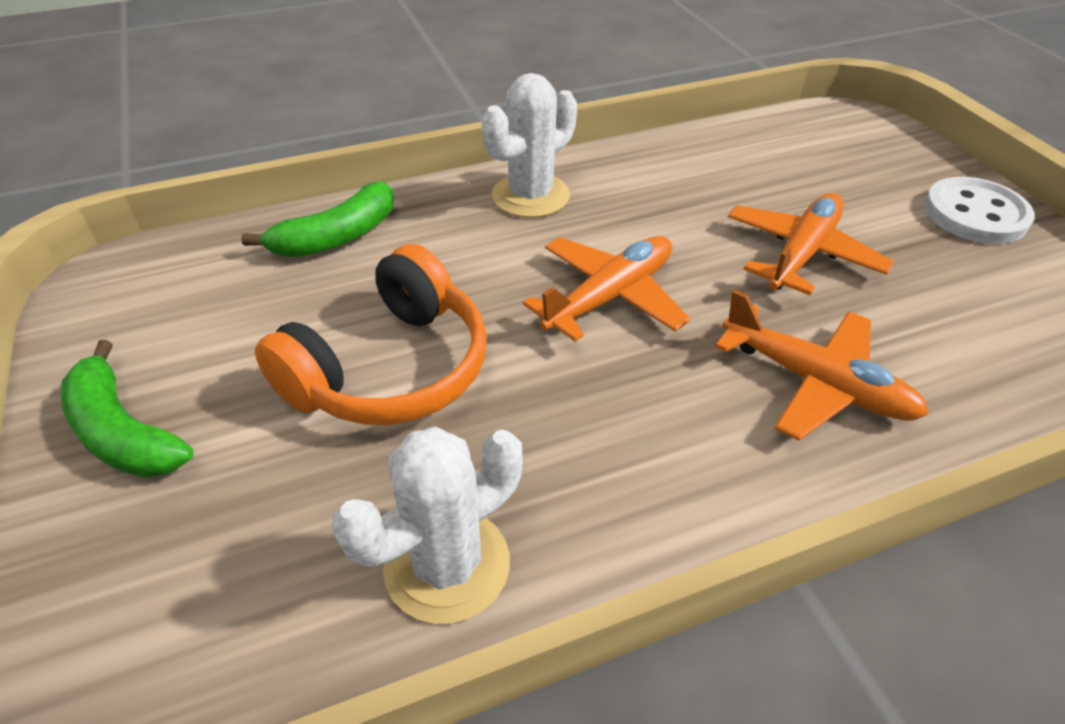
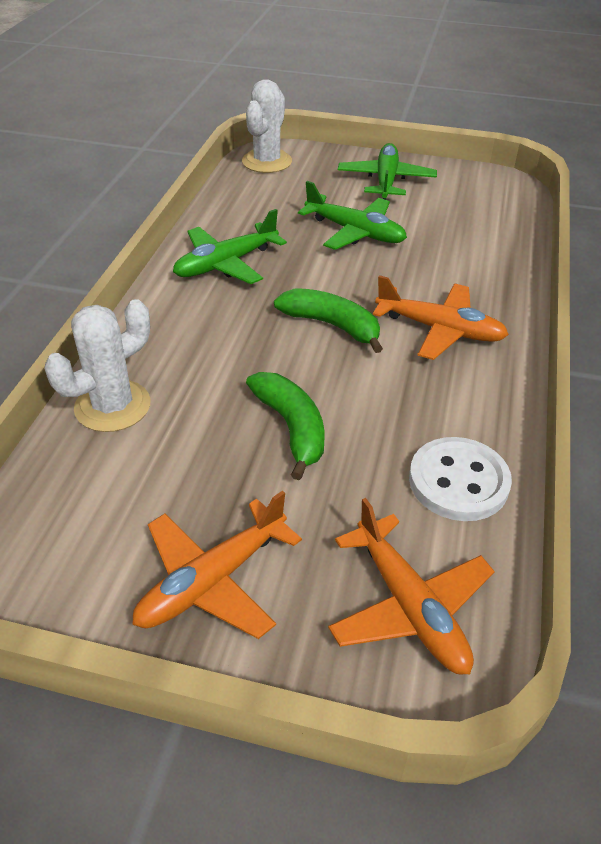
green plane: 0 -> 3
orange headphones: 1 -> 0

